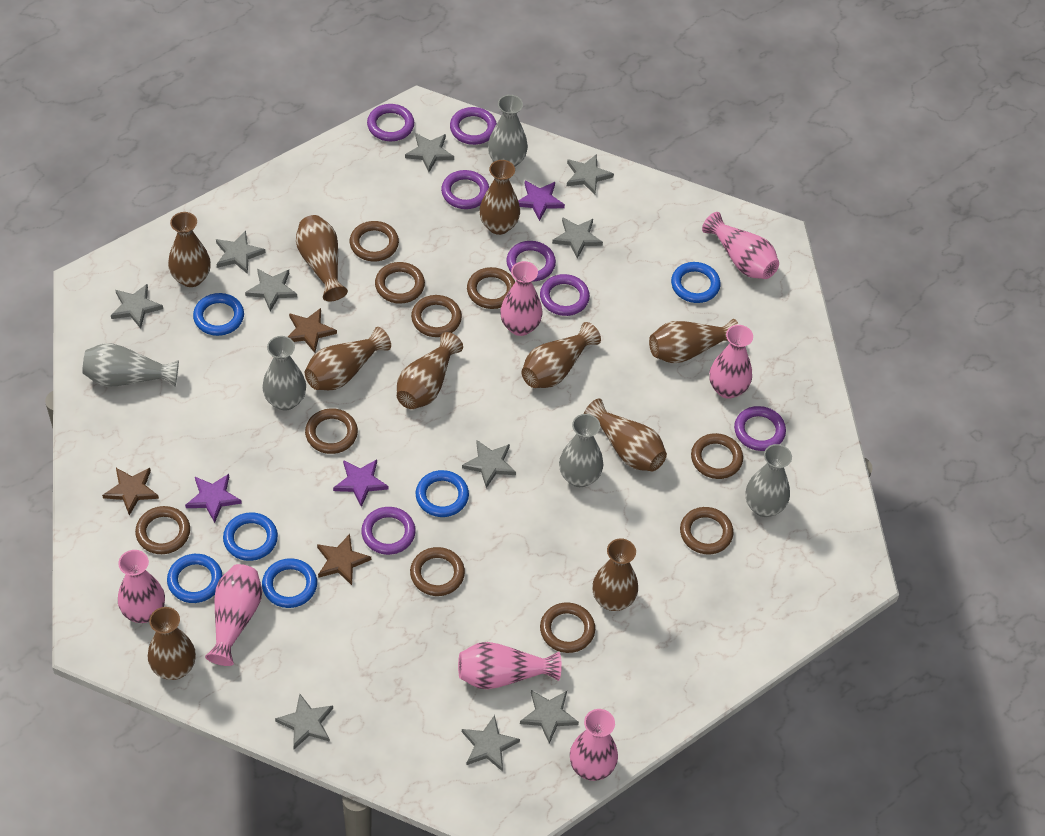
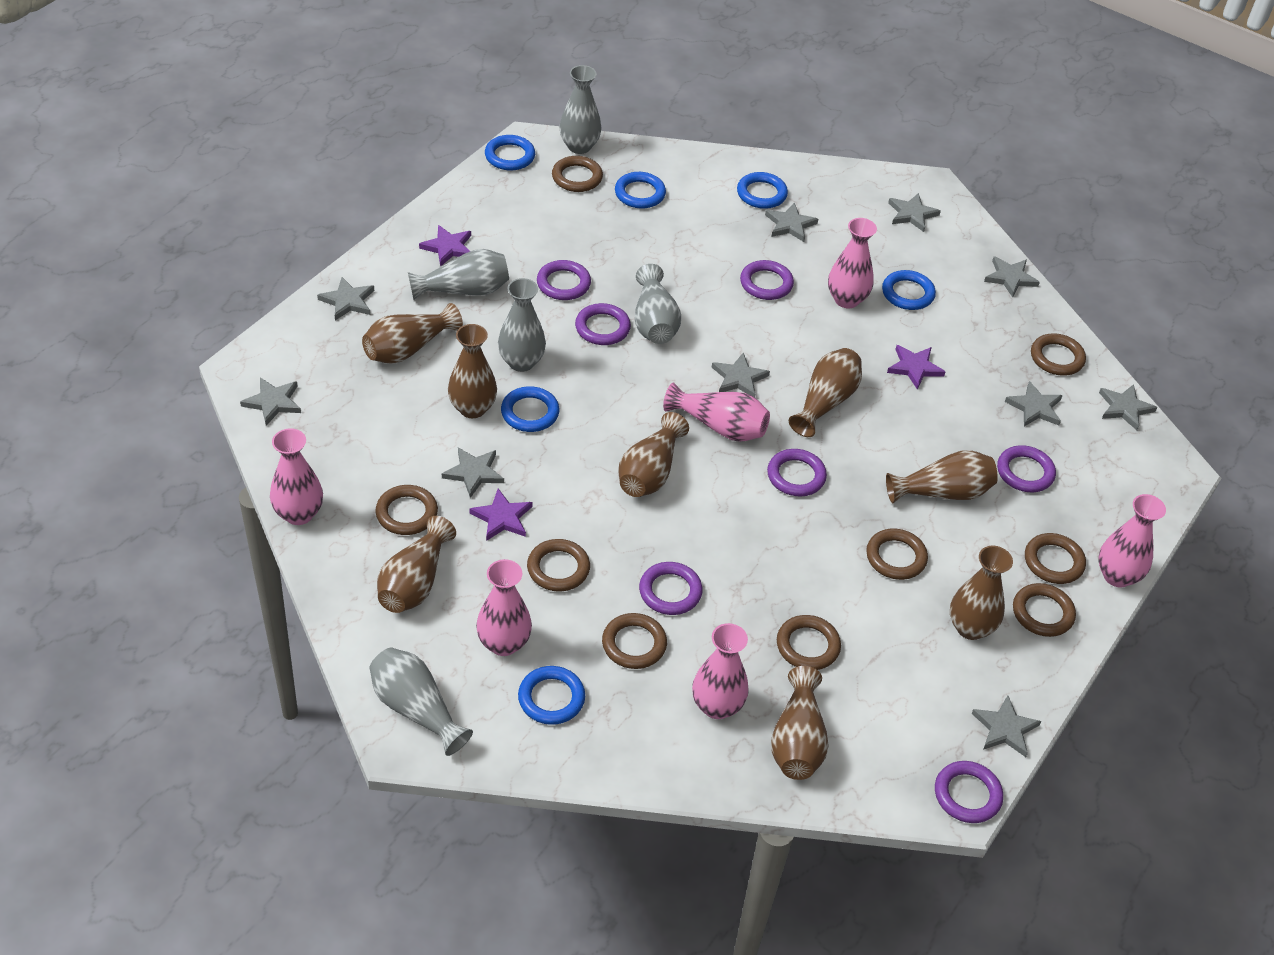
brown ring: 10 -> 9
brown star: 3 -> 0
brown vase: 10 -> 8
pink vase: 7 -> 6

